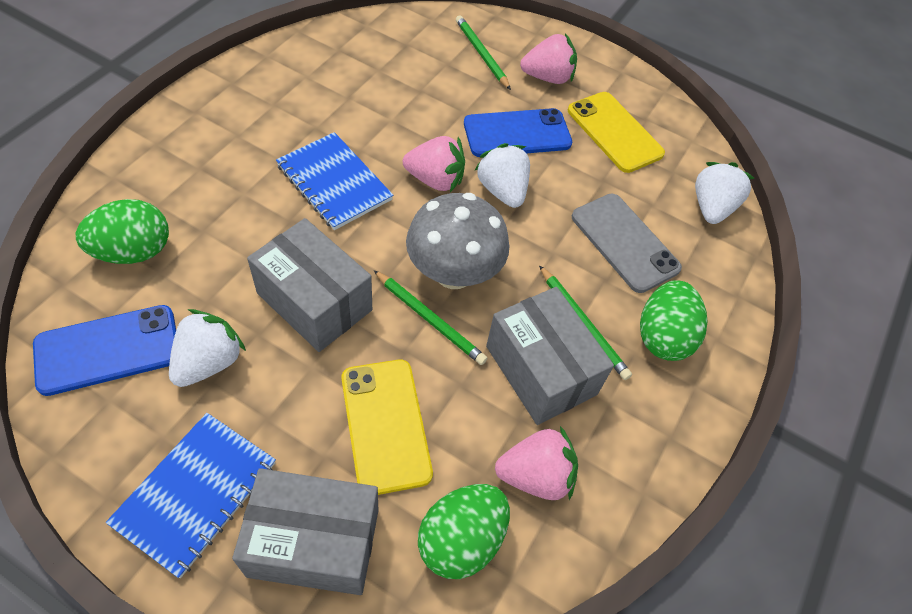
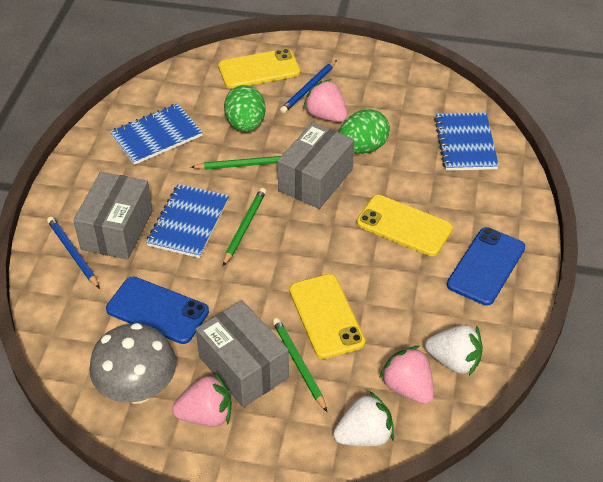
blue notebook: 2 -> 3
blue pencil: 0 -> 2
green egg: 3 -> 2
grey phone: 1 -> 0
white strawberry: 3 -> 2
yellow phone: 2 -> 3

